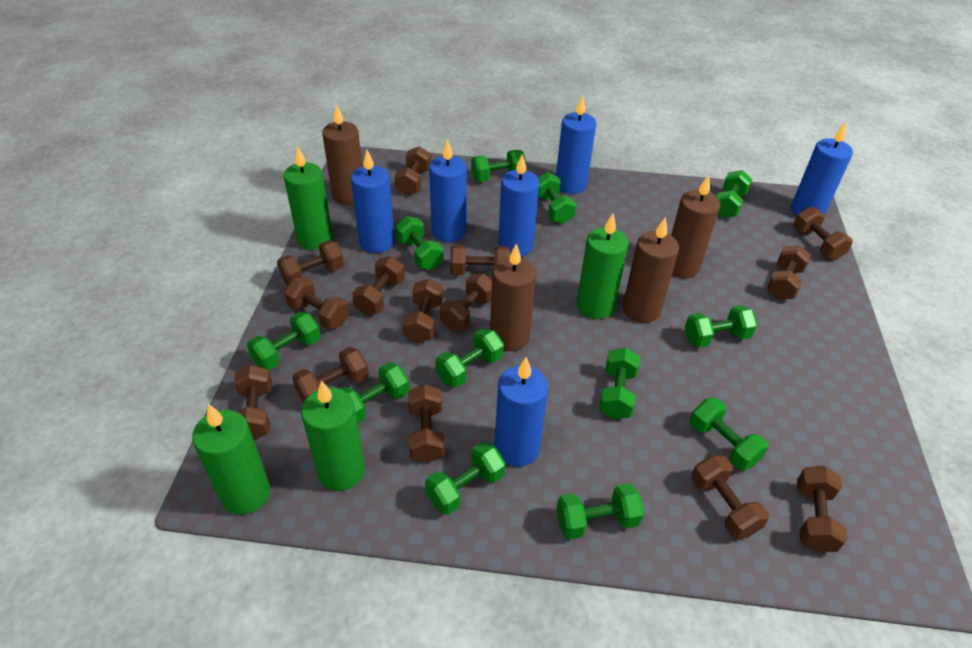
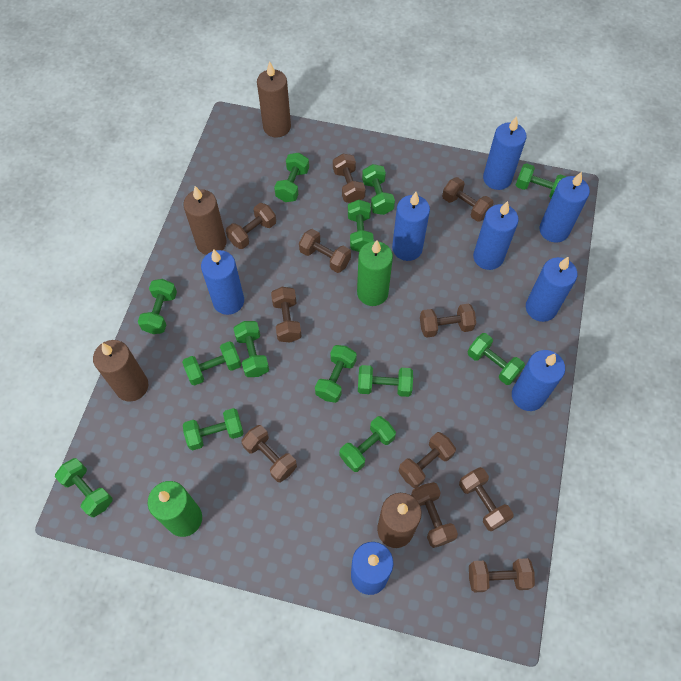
blue candle: 6 -> 8
brown dumbbell: 14 -> 11
green candle: 4 -> 2
green dumbbell: 12 -> 13

